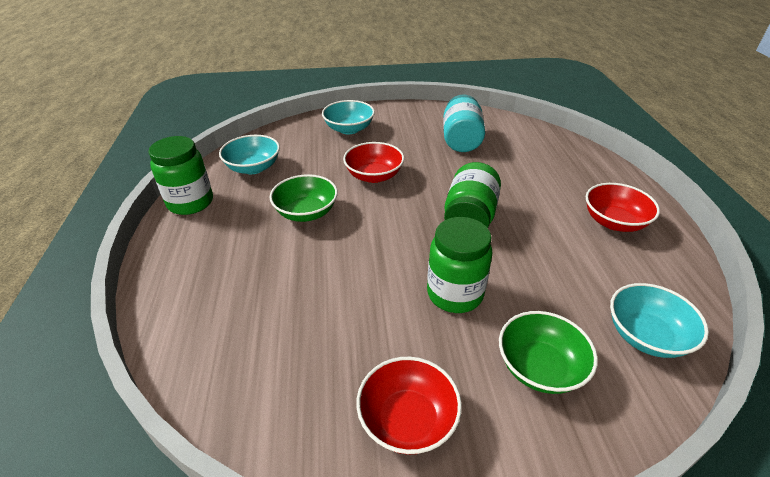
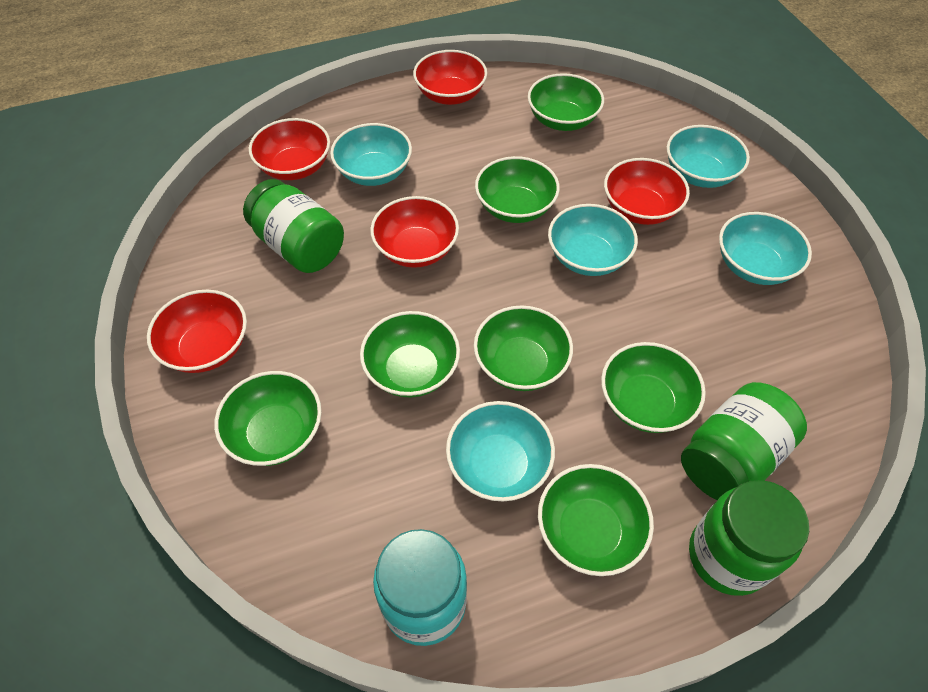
green bowl: 2 -> 7
red bowl: 3 -> 5
turquoise bowl: 3 -> 5

